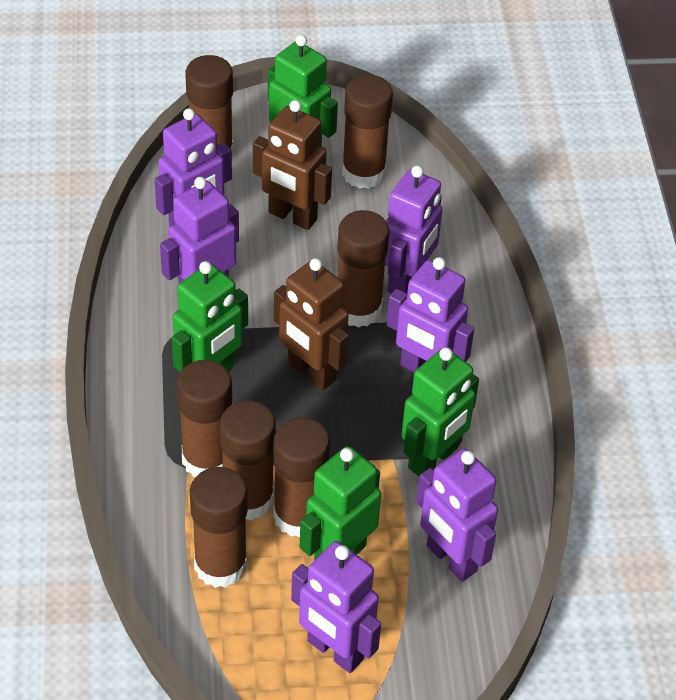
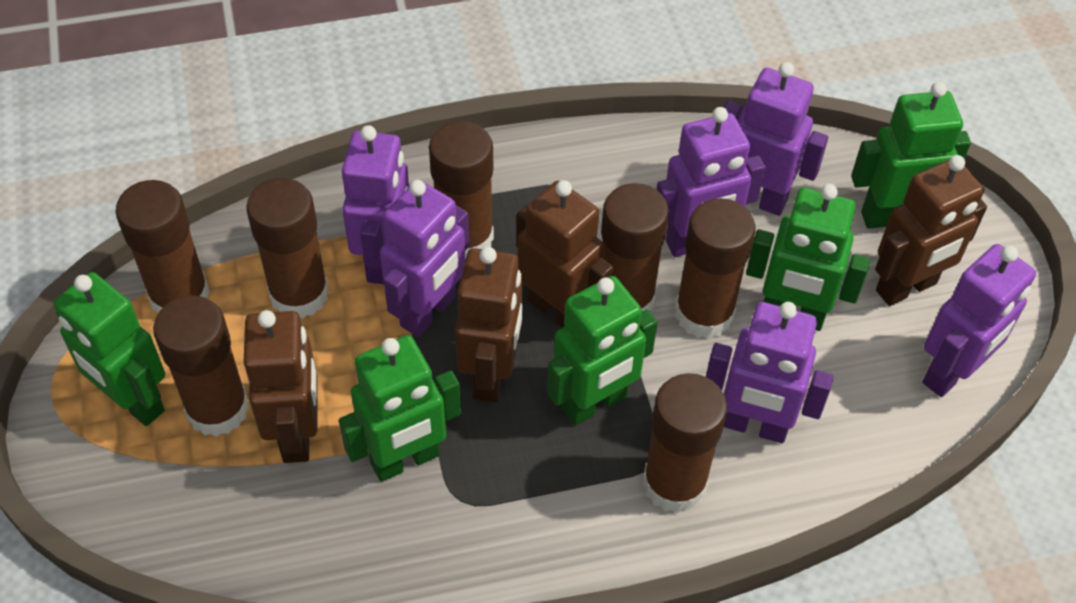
brown robot: 2 -> 4
green robot: 4 -> 5

